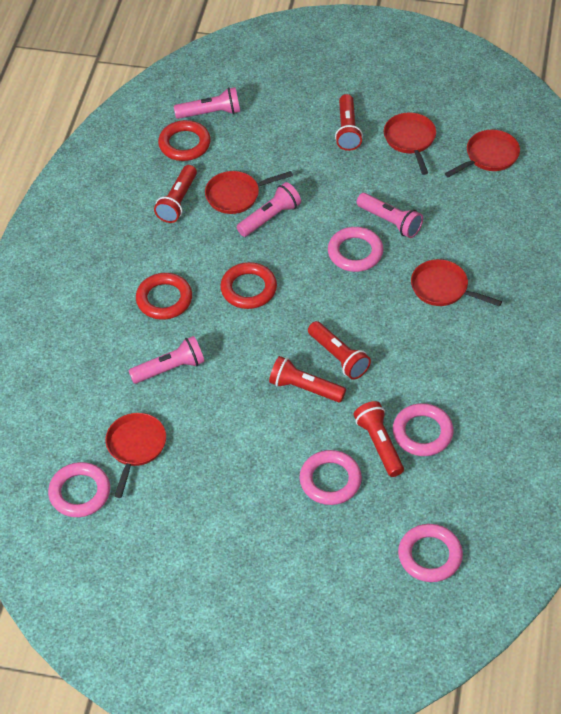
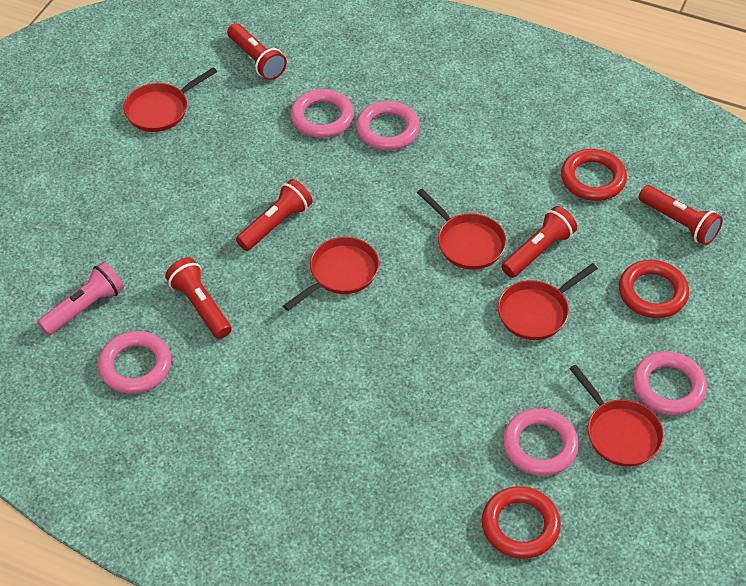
pink flashlight: 4 -> 1

